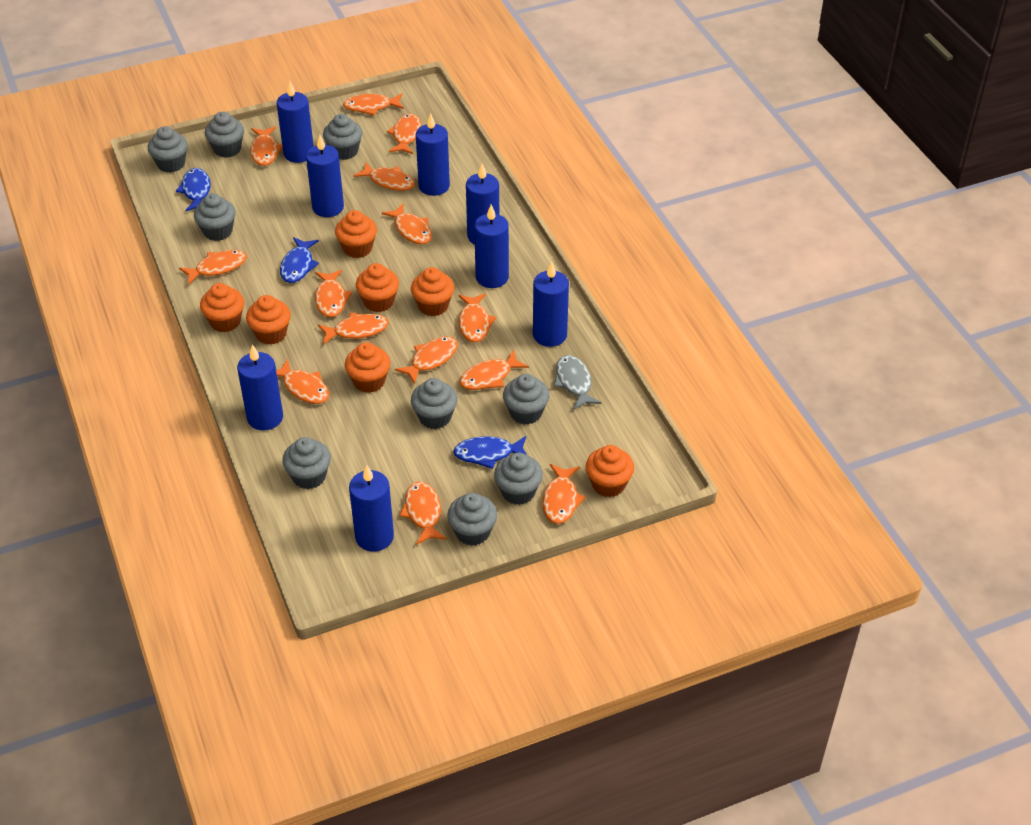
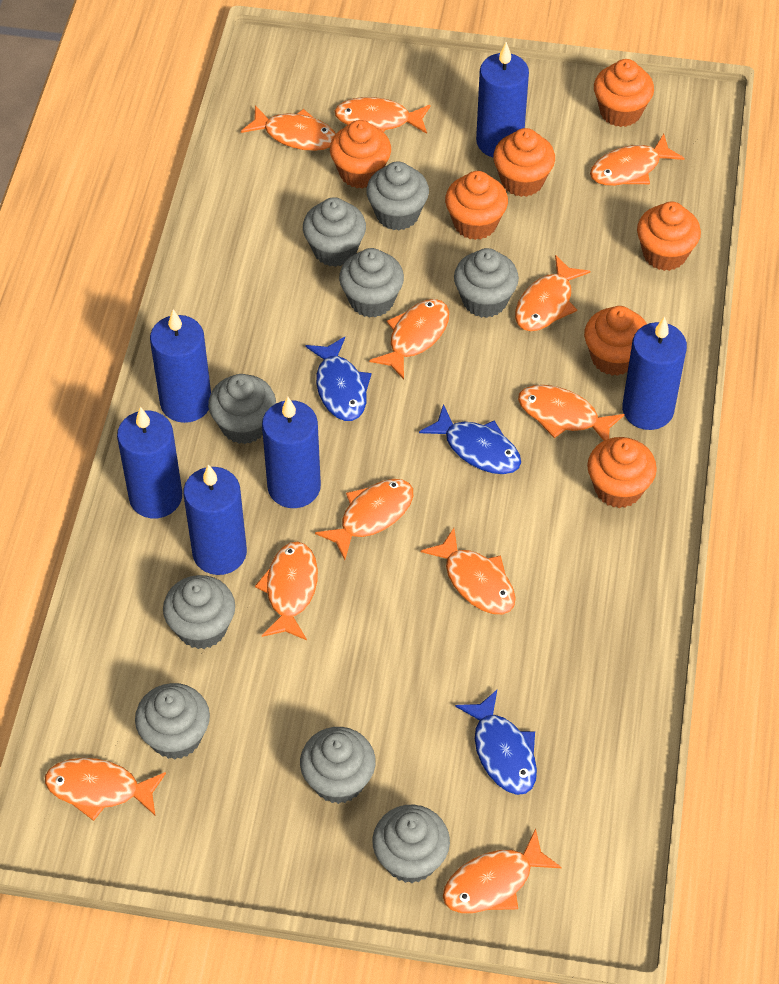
blue candle: 8 -> 6
grey fish: 1 -> 0
orange fish: 14 -> 11

